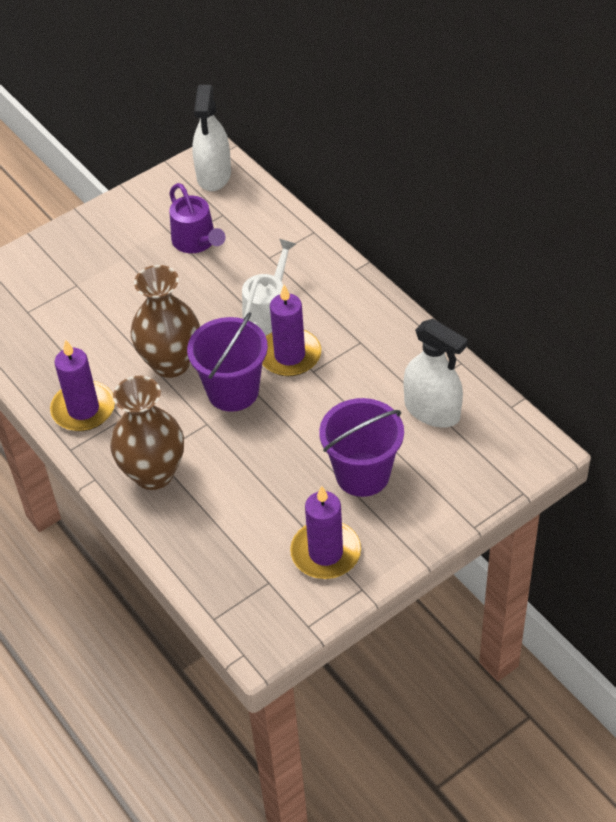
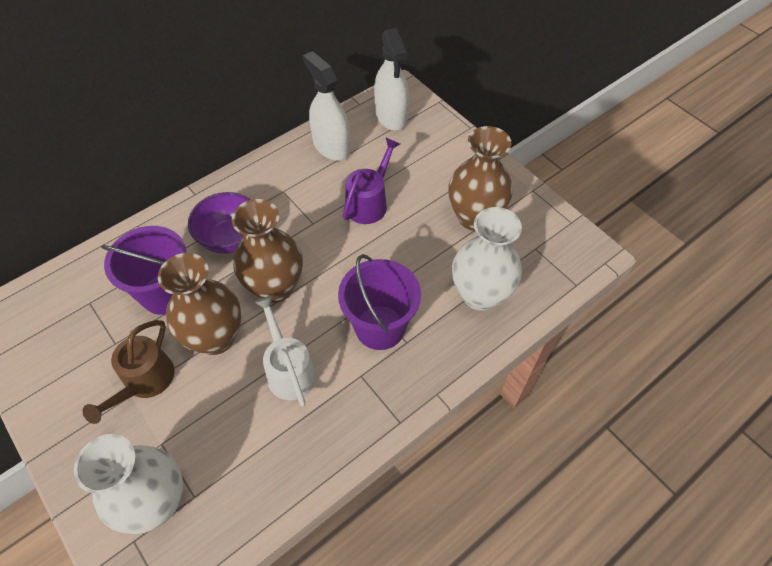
brown vase: 2 -> 3
brown watering can: 0 -> 1
purple bowl: 0 -> 1
purple candle: 3 -> 0
white vase: 0 -> 2

